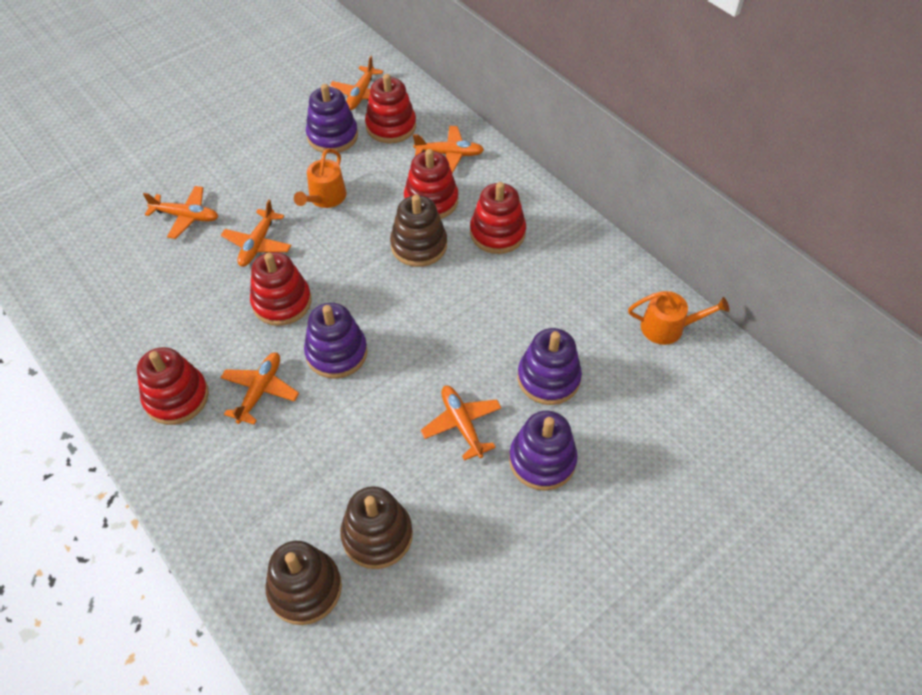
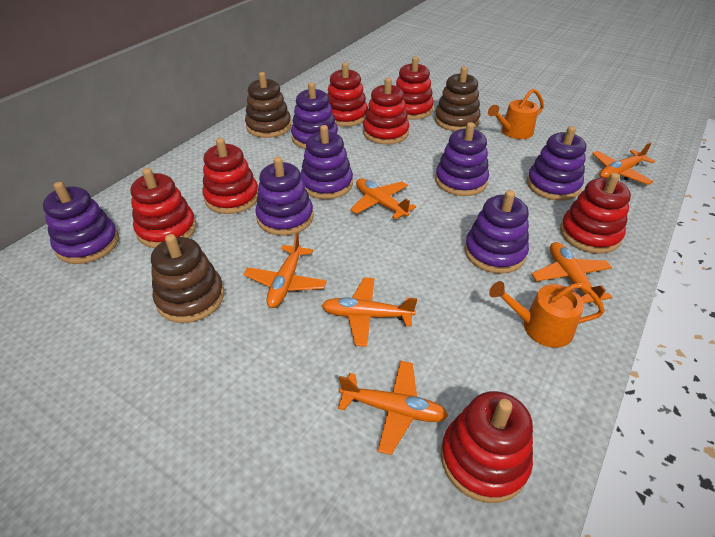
purple stacking toy: 4 -> 7
red stacking toy: 5 -> 7

